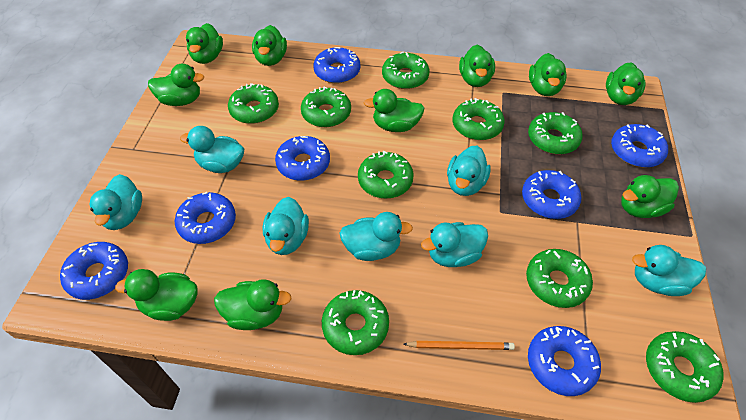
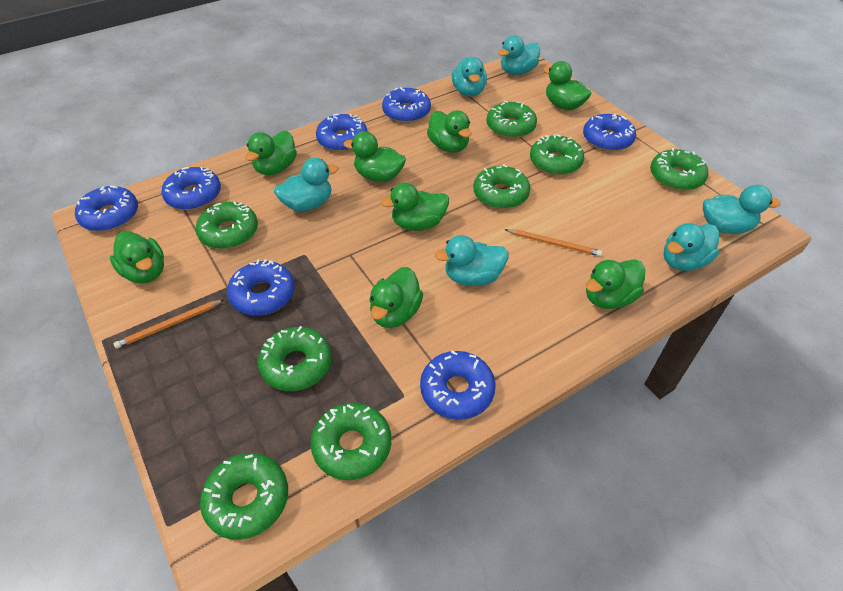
green donut: 9 -> 8
green duck: 10 -> 8
orange pencil: 1 -> 2
turquoise duck: 7 -> 6

